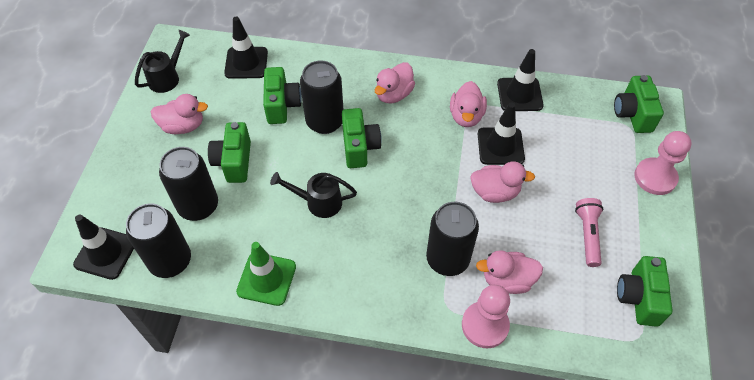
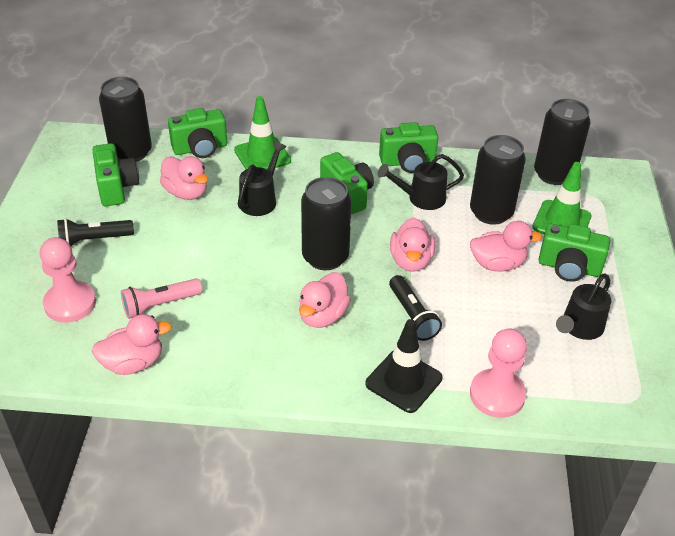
black flashlight: 0 -> 2
black traffic cone: 4 -> 1
black watering can: 2 -> 3
green traffic cone: 1 -> 2

